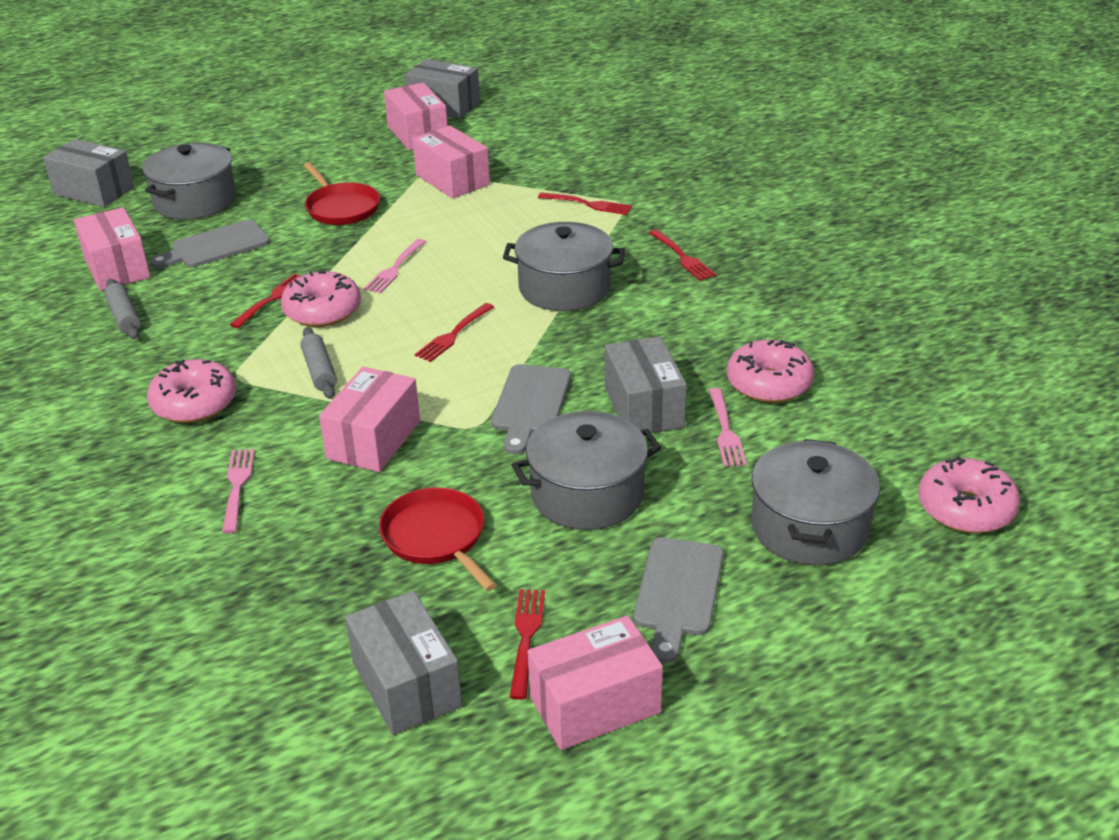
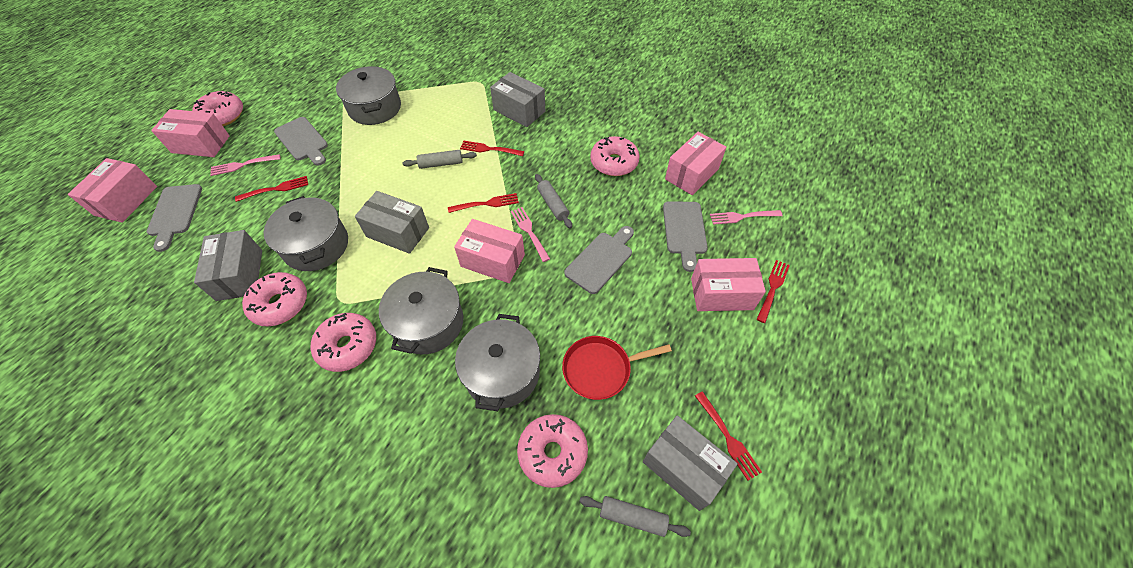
grey cutting board: 3 -> 4
grey rolling pin: 2 -> 3
pink donut: 4 -> 5
red pan: 2 -> 1

